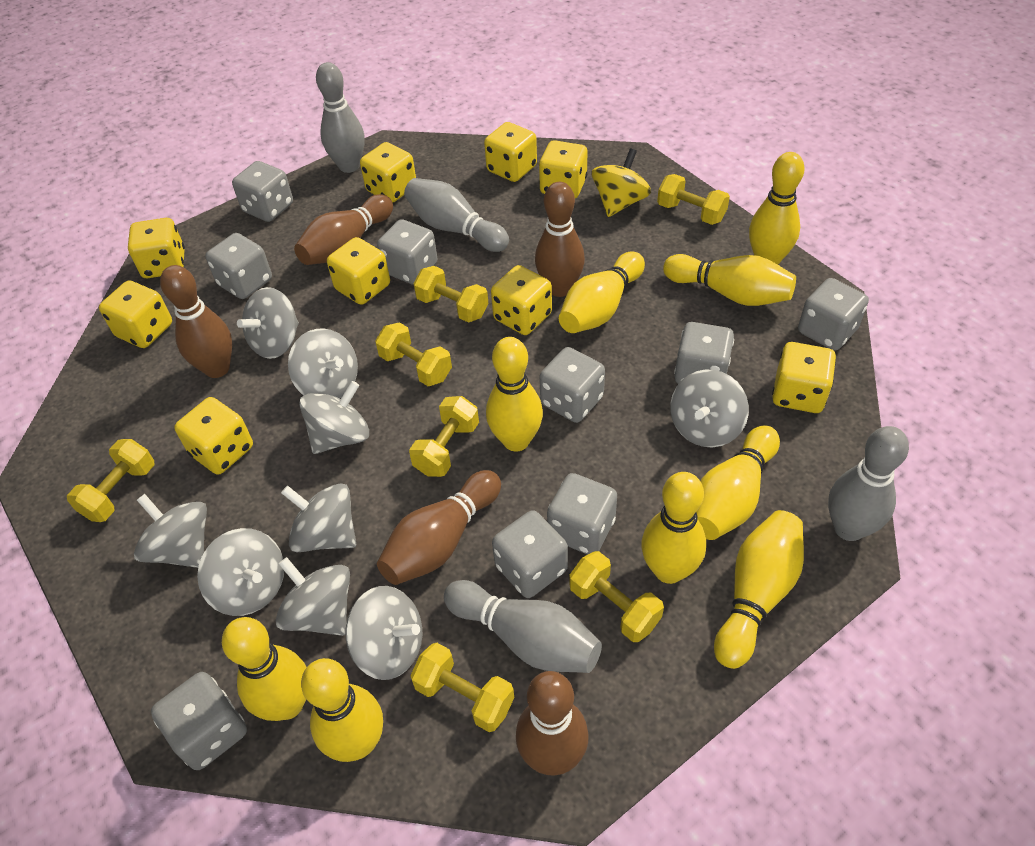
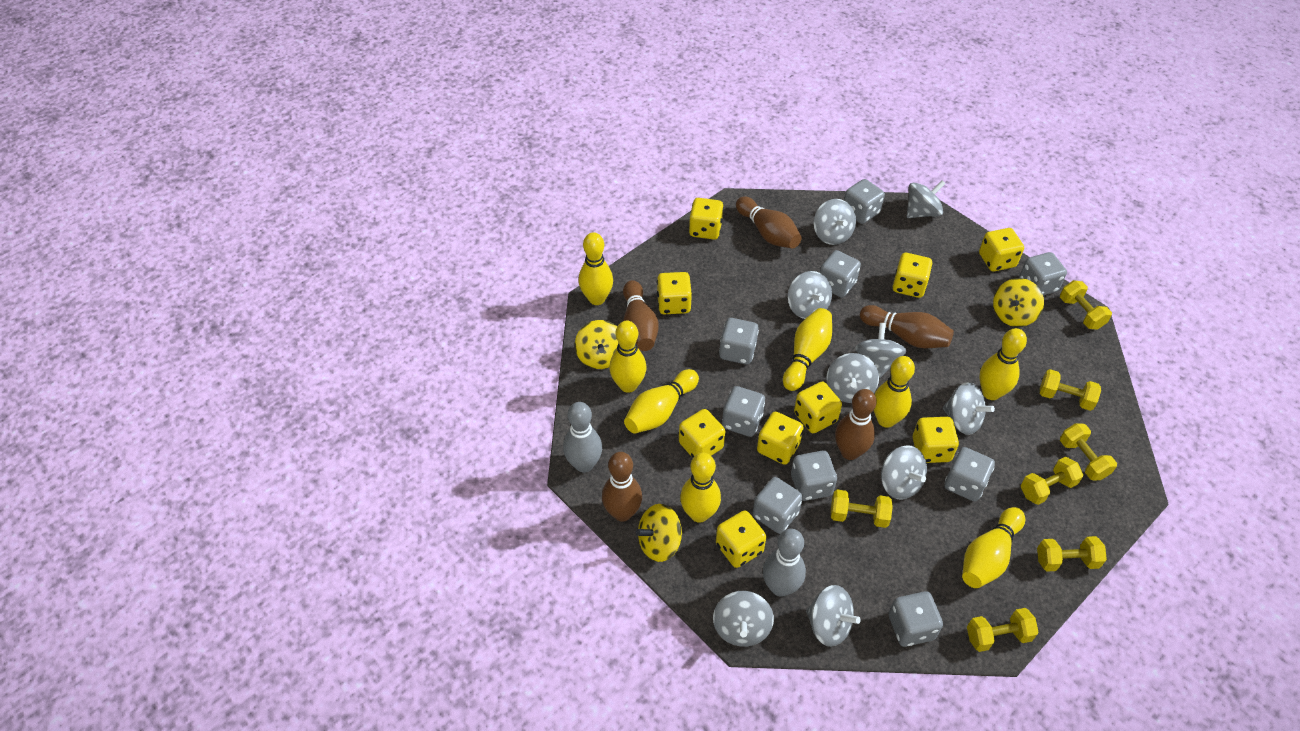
grey bowling pin: 4 -> 2
yellow bowling pin: 9 -> 8
yellow spinning top: 1 -> 3

